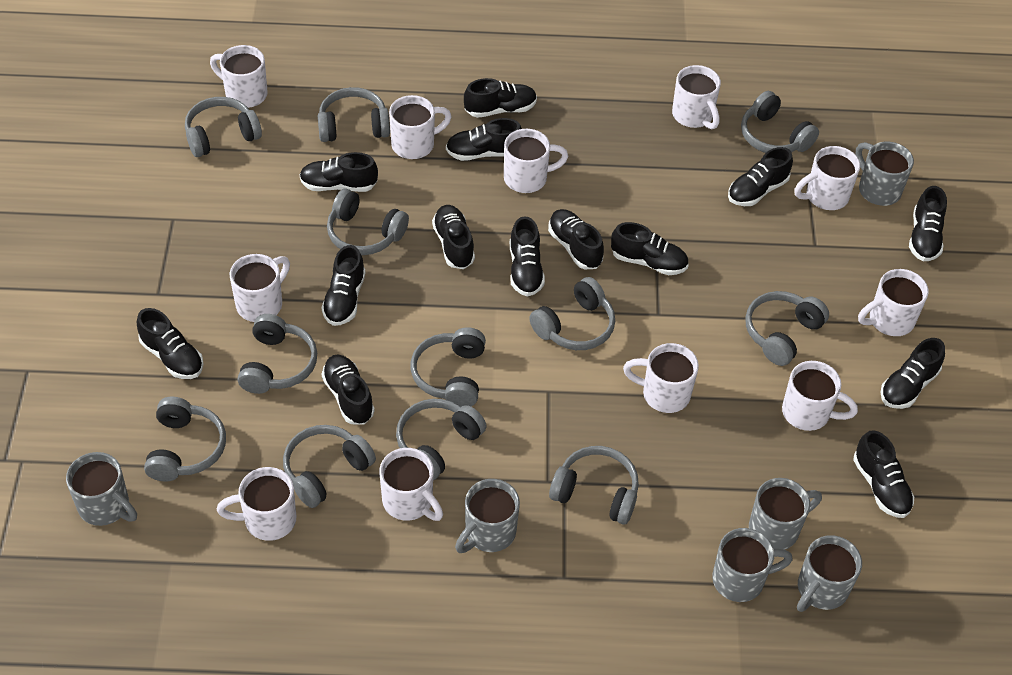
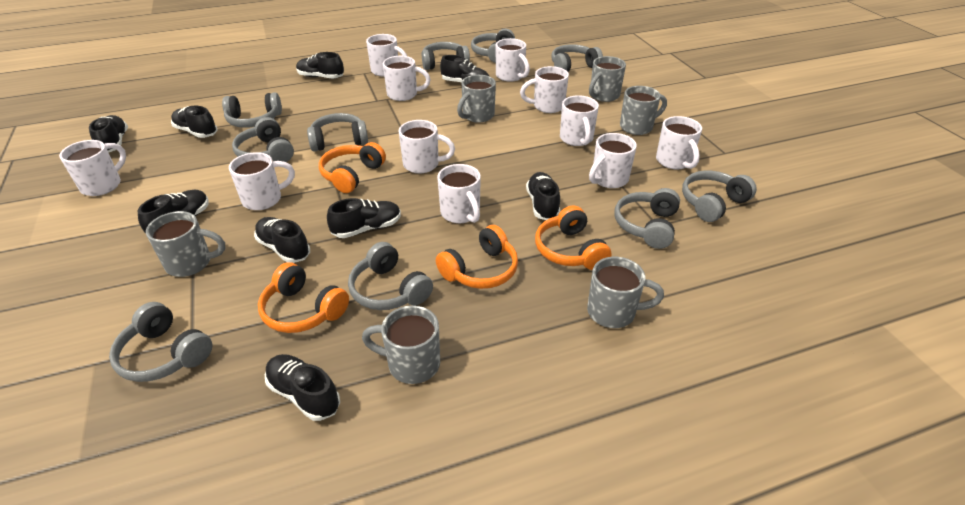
black shoe: 14 -> 9
grey headphones: 12 -> 10
orange headphones: 0 -> 4

